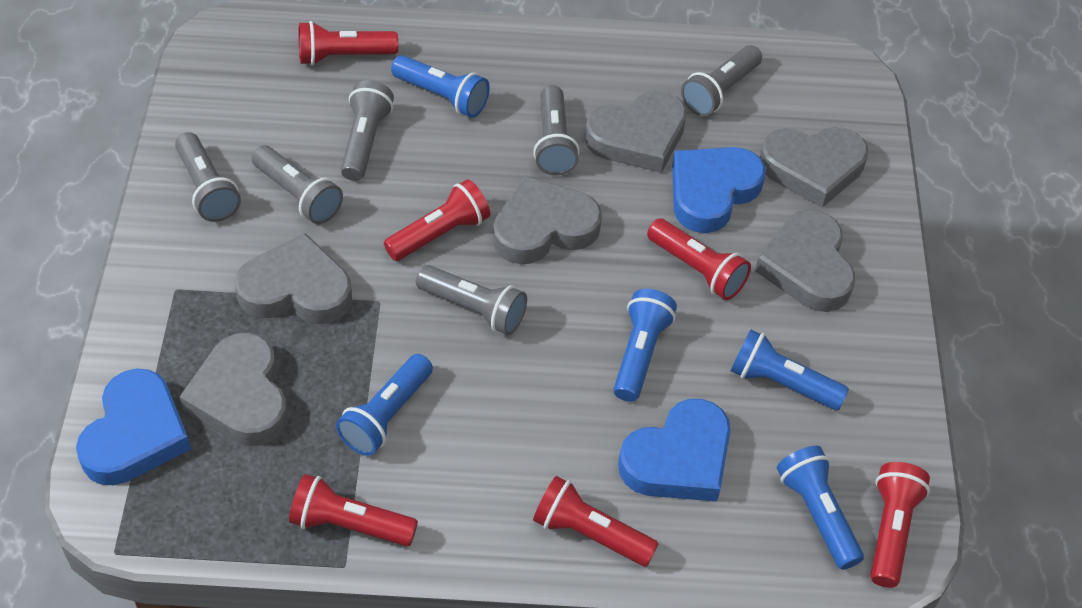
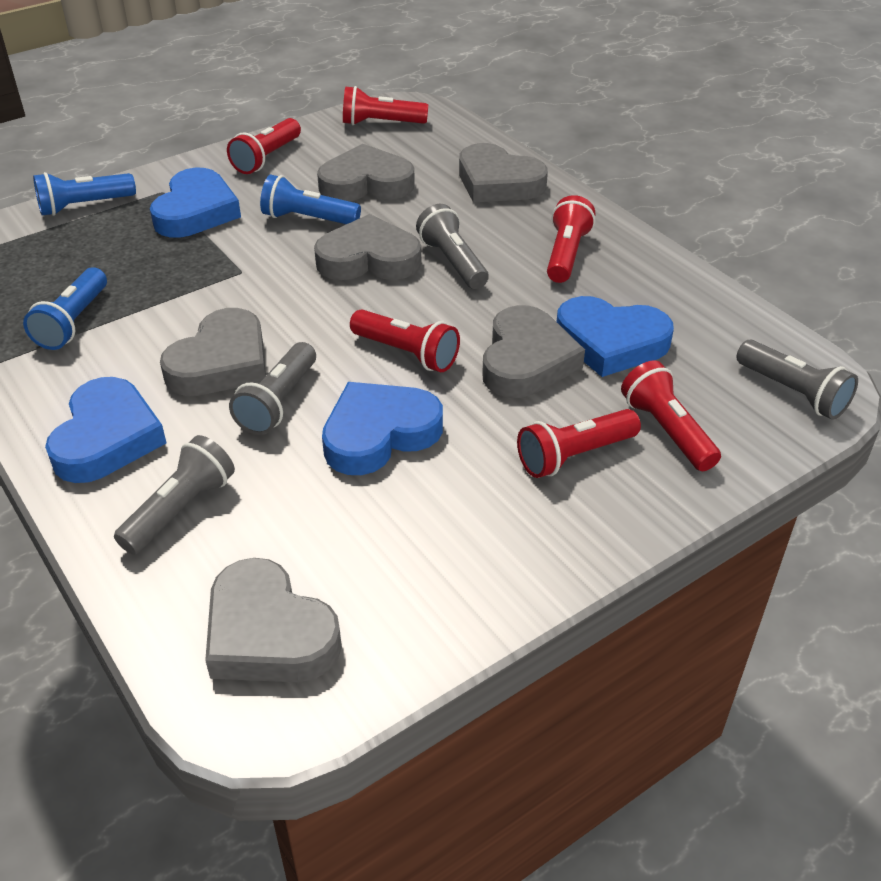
blue flashlight: 5 -> 3
blue heart: 3 -> 4
grey flashlight: 6 -> 4

